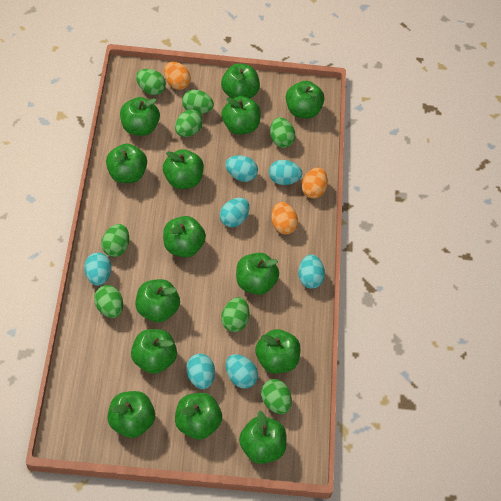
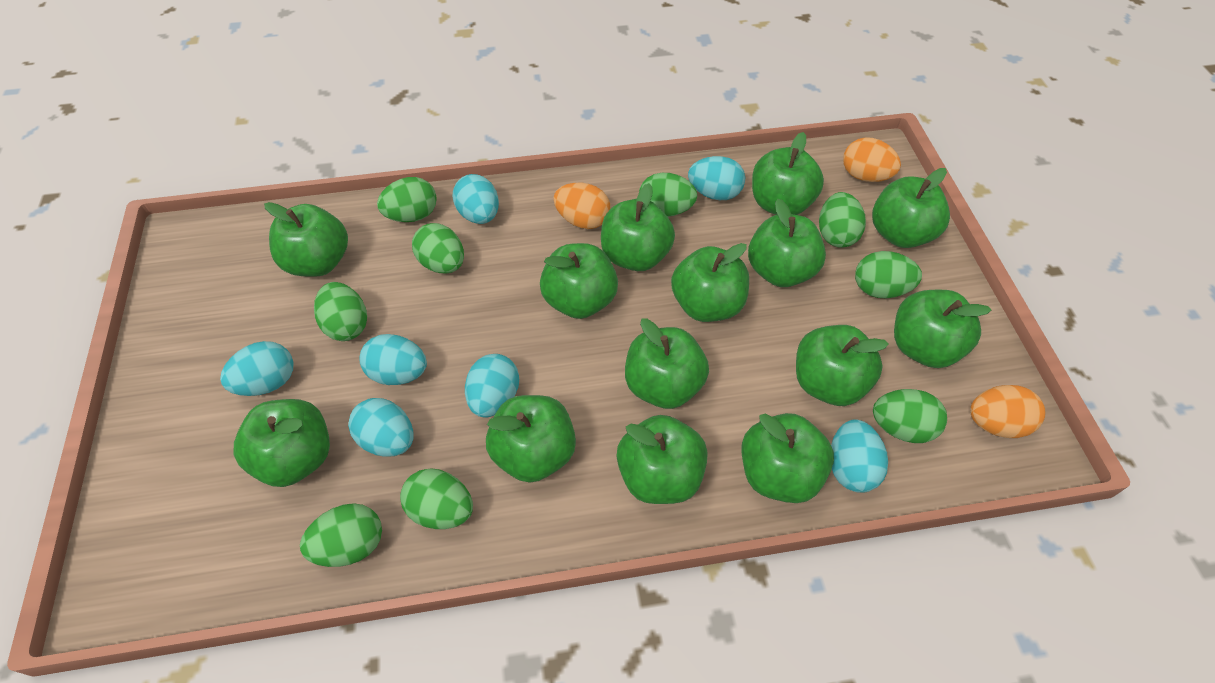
green egg: 8 -> 9

